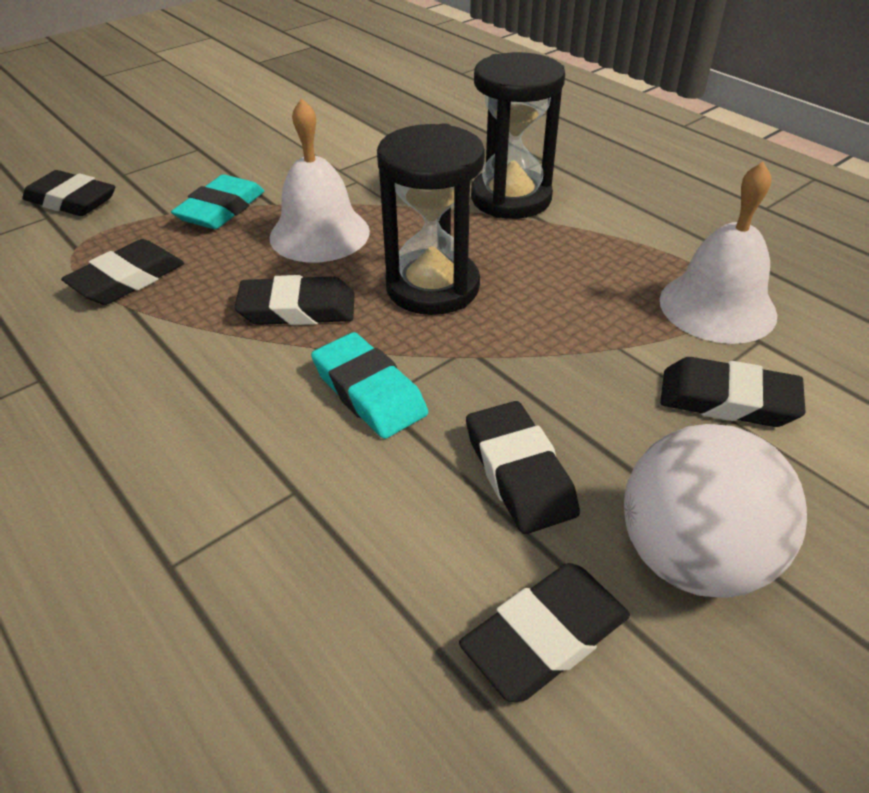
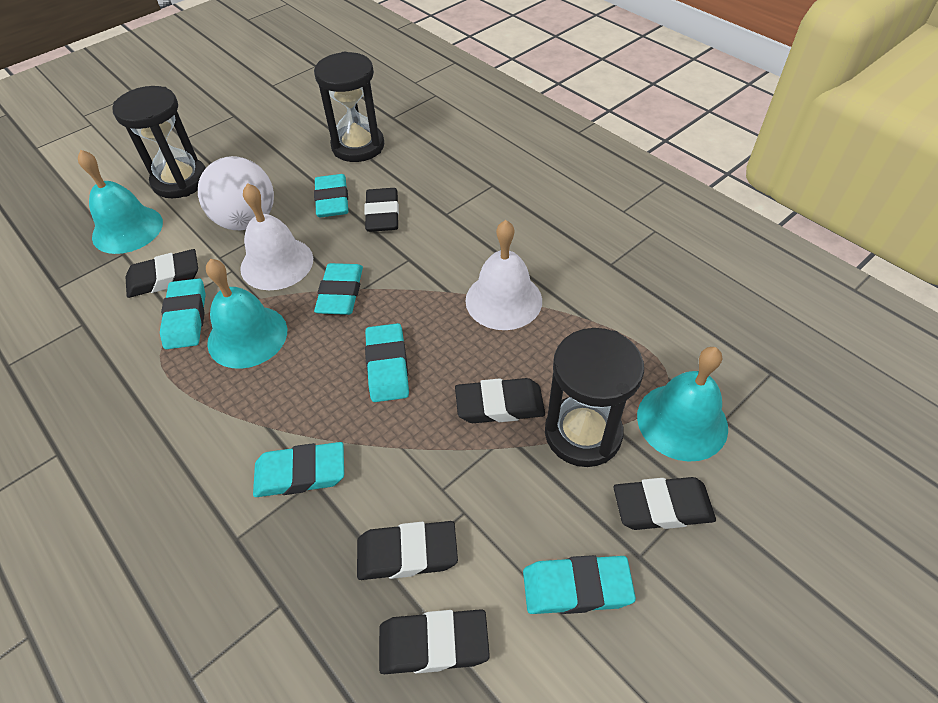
black hourglass: 2 -> 3
turquoise bell: 0 -> 3
turquoise eraser: 2 -> 6

